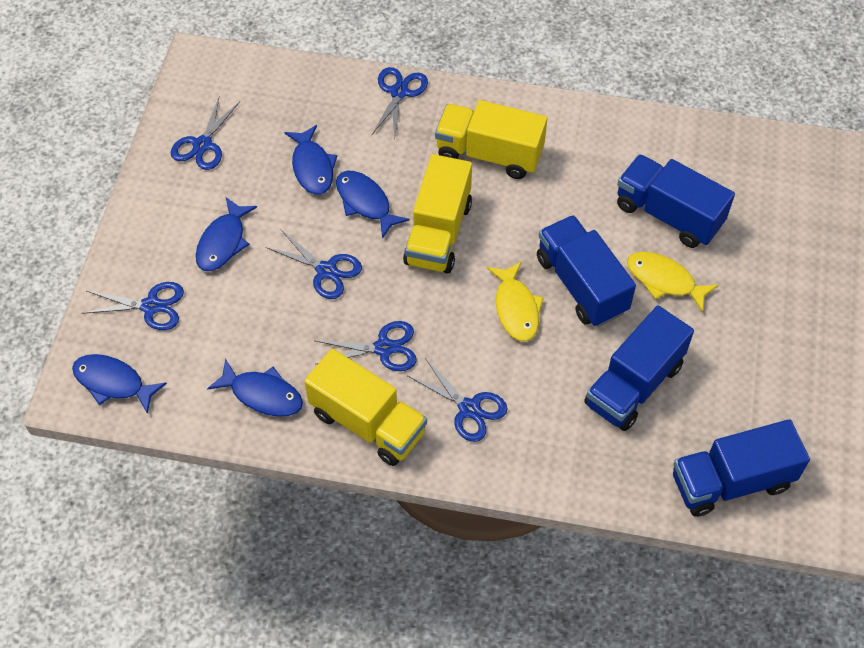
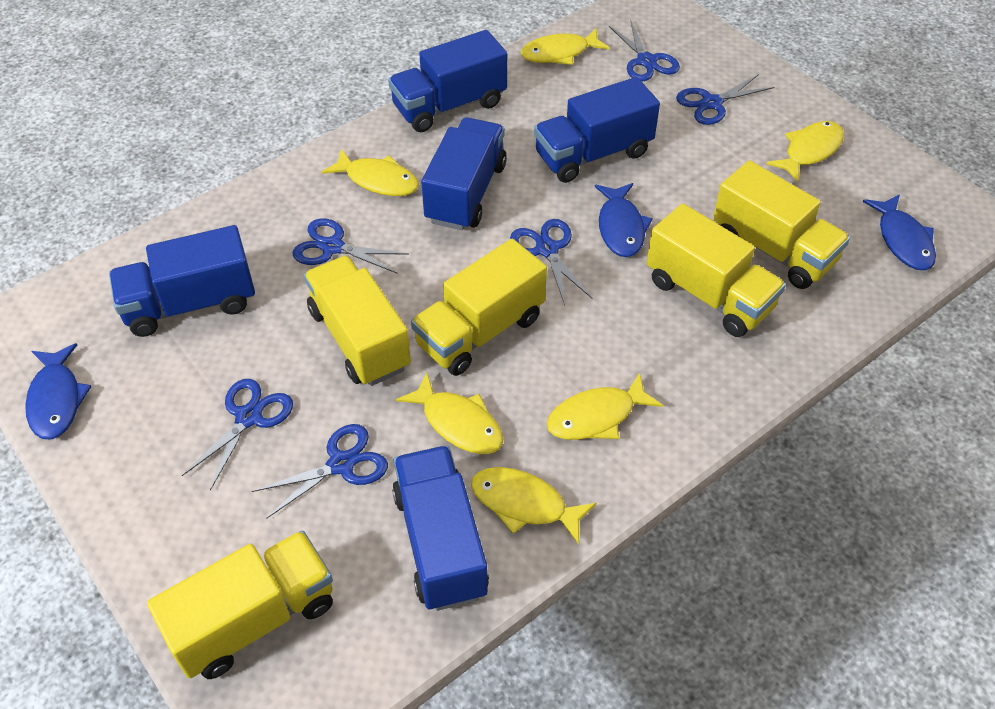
blue fish: 5 -> 3
blue truck: 4 -> 5
yellow fish: 2 -> 6
yellow truck: 3 -> 5

